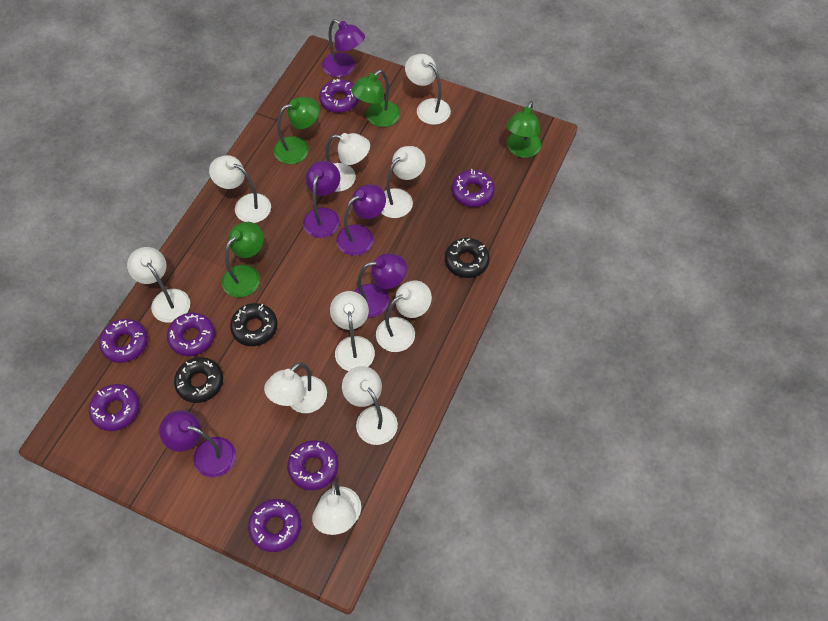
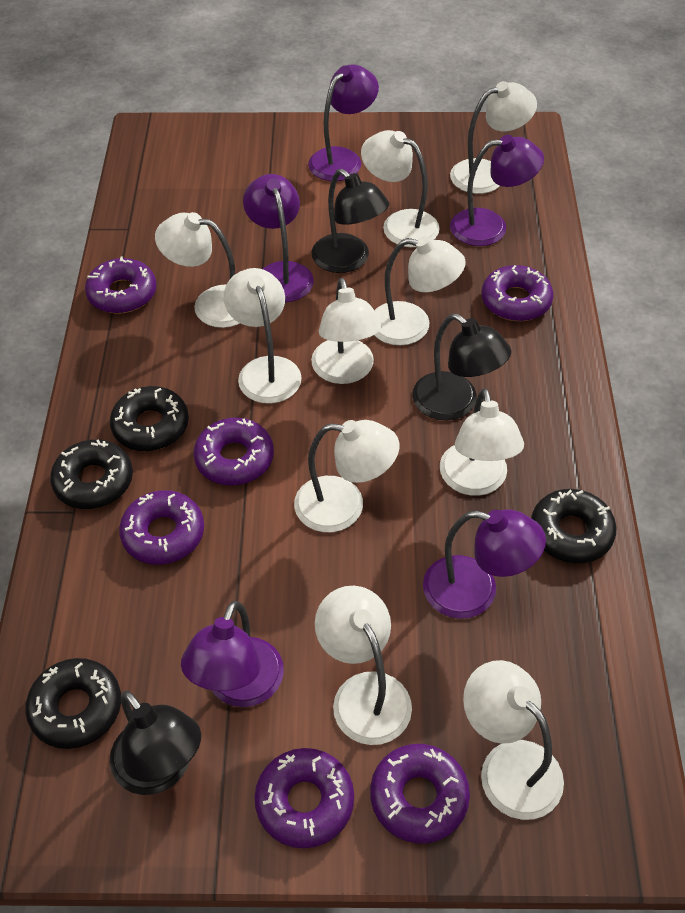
black donut: 3 -> 4
black lamp: 0 -> 3
green lamp: 4 -> 0
purple donut: 7 -> 6

